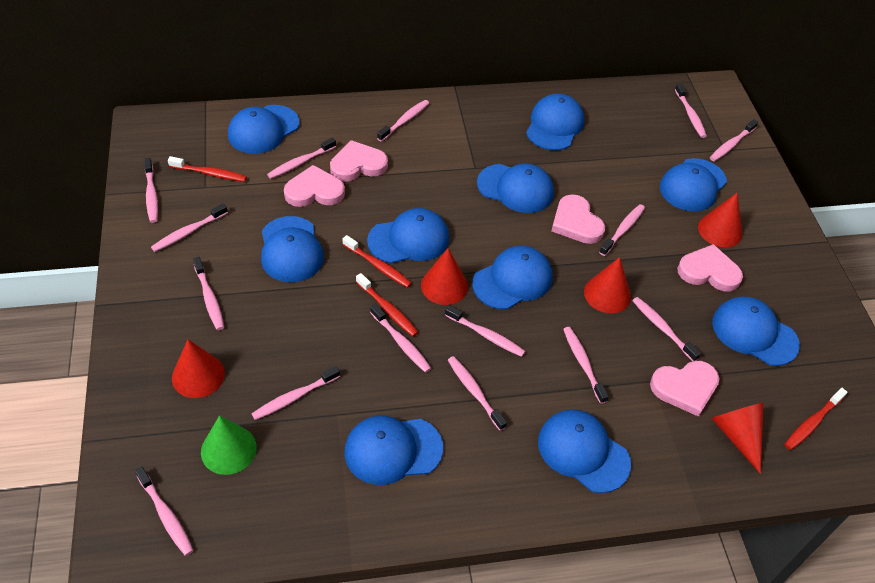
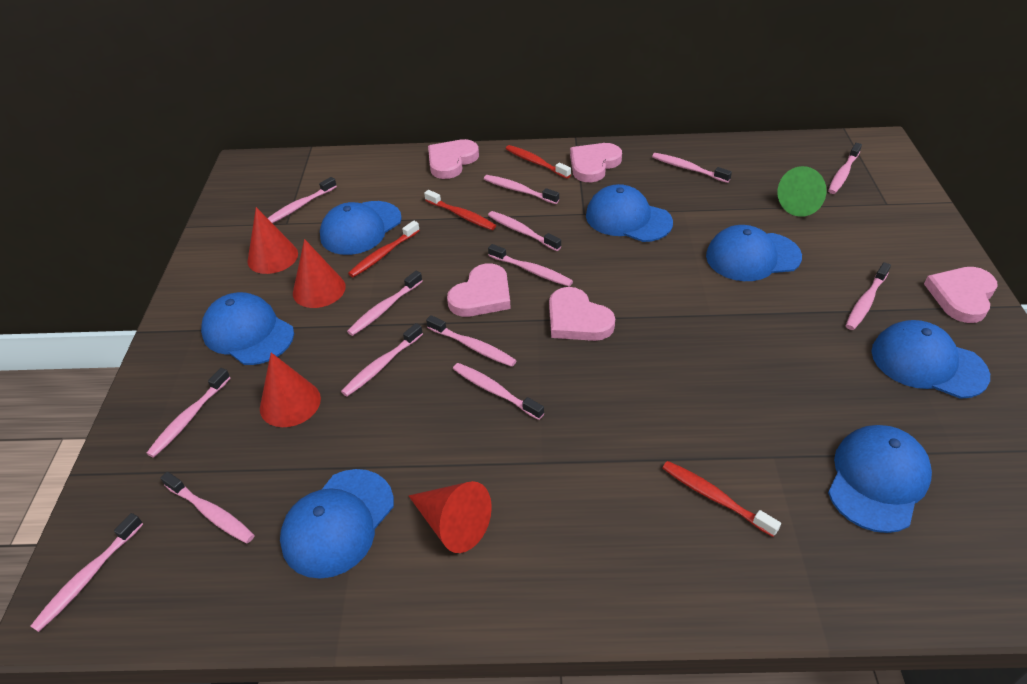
blue cap: 10 -> 7
pink toothbrush: 15 -> 14
red cone: 5 -> 4

